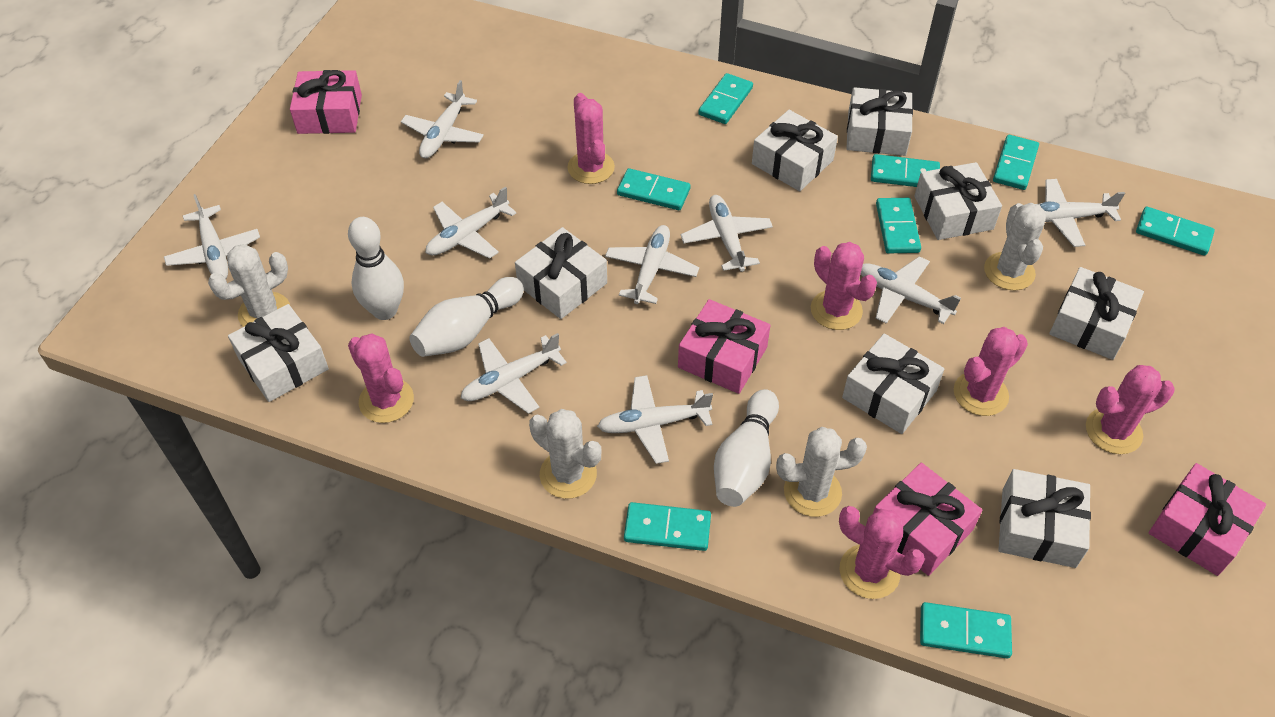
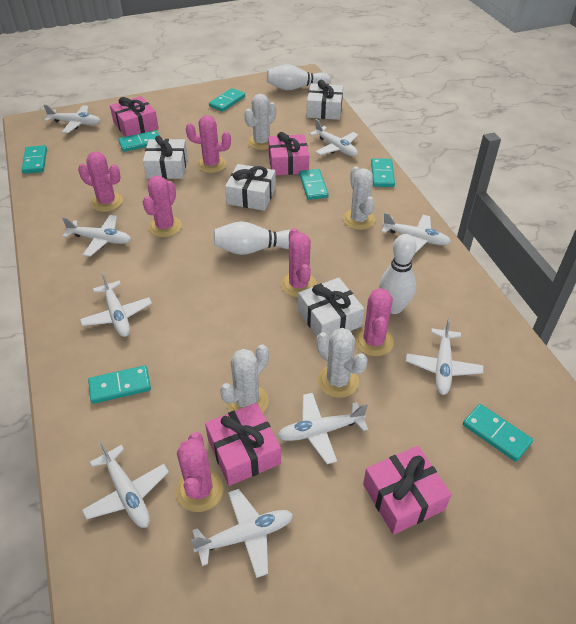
turquoise domino: 8 -> 7
white gift: 8 -> 4

